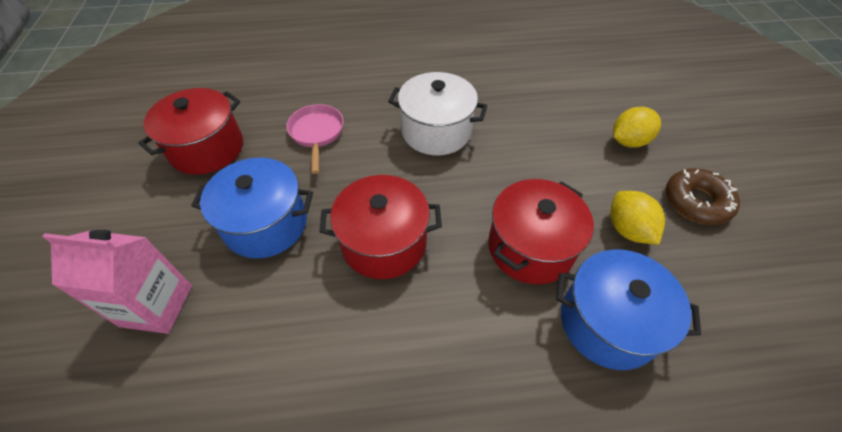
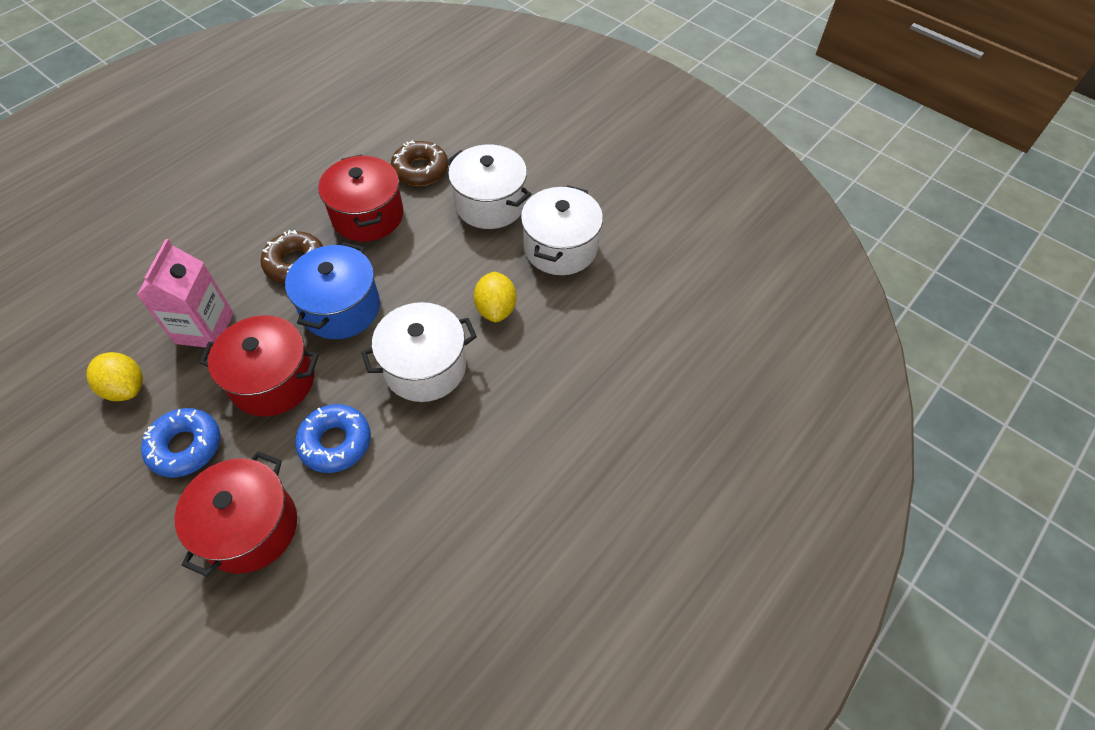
blue donut: 0 -> 2
blue pot: 2 -> 1
brown donut: 1 -> 2
pink pan: 1 -> 0
white pot: 1 -> 3

